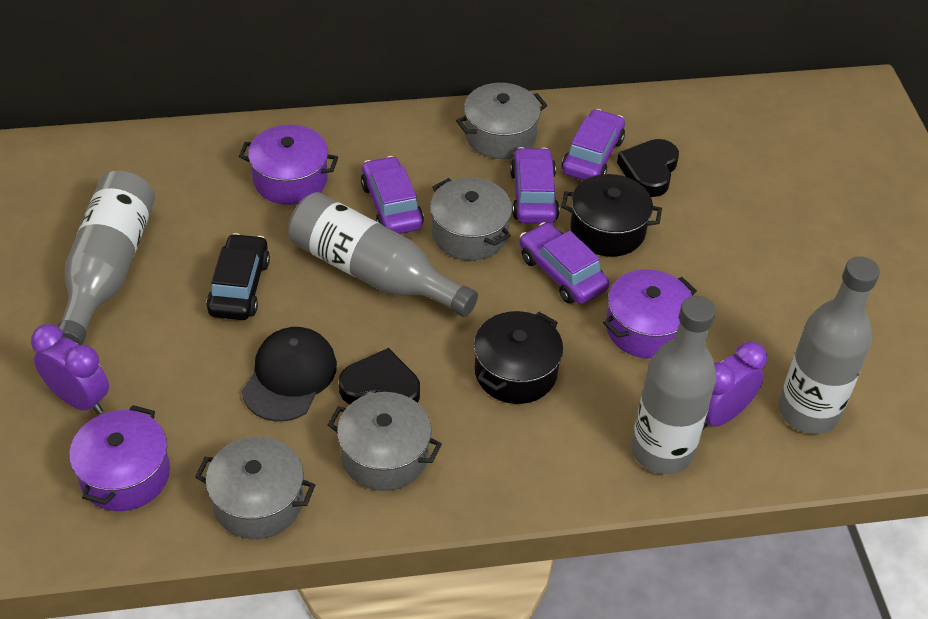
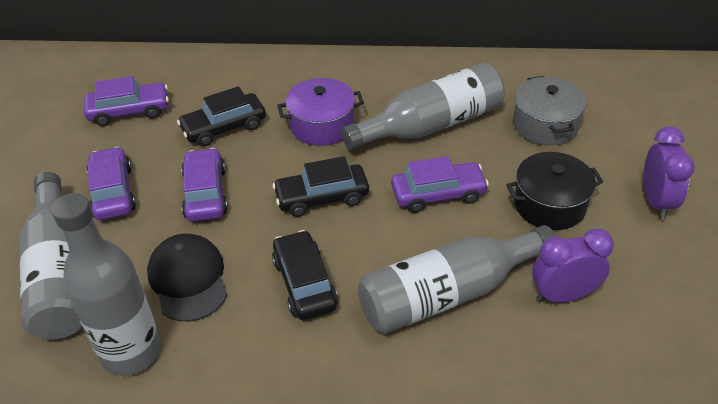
black car: 1 -> 3
black heart: 2 -> 0
black pot: 2 -> 1
grey pot: 4 -> 1
purple pot: 3 -> 1

